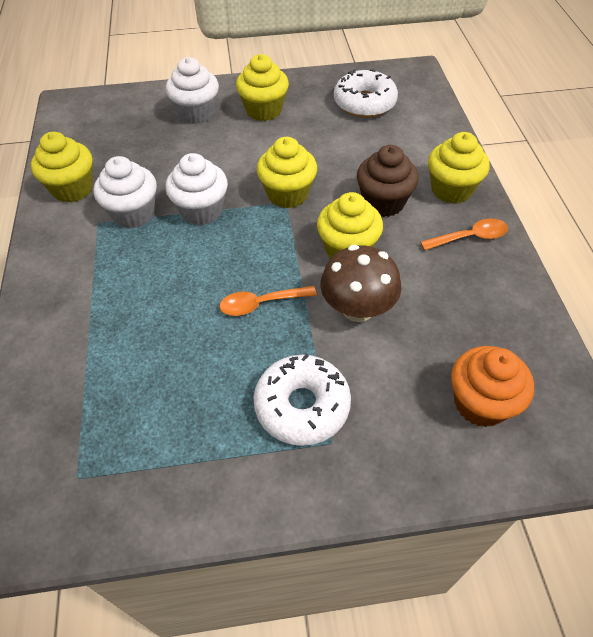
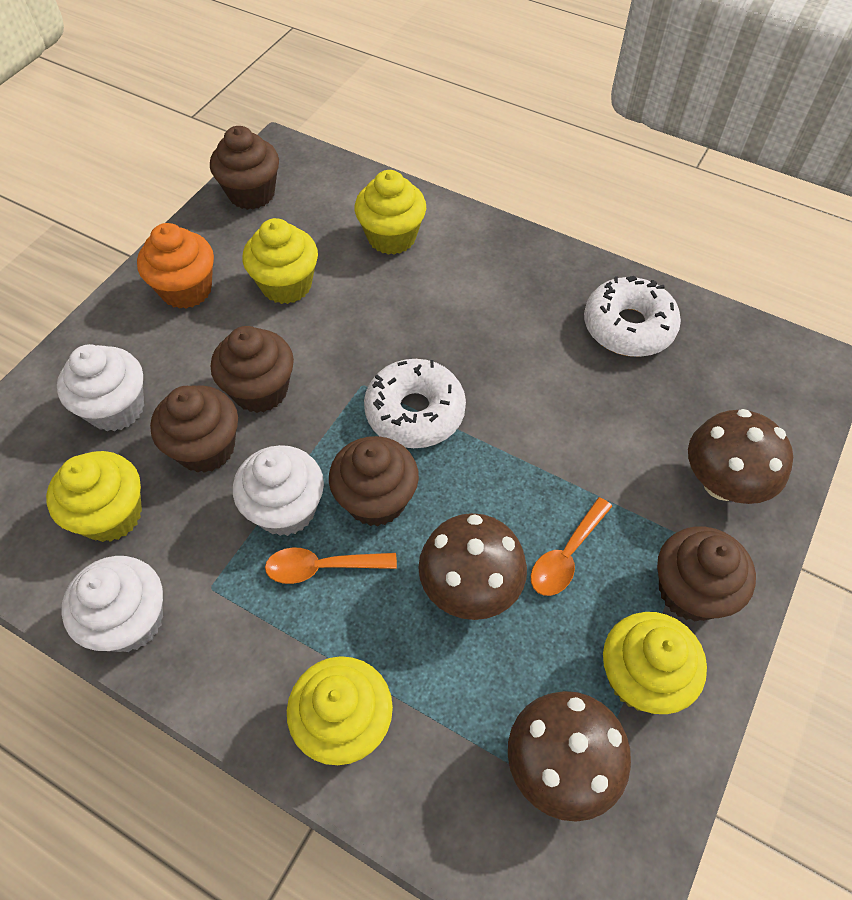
brown cupcake: 1 -> 5
brown mushroom: 1 -> 3

